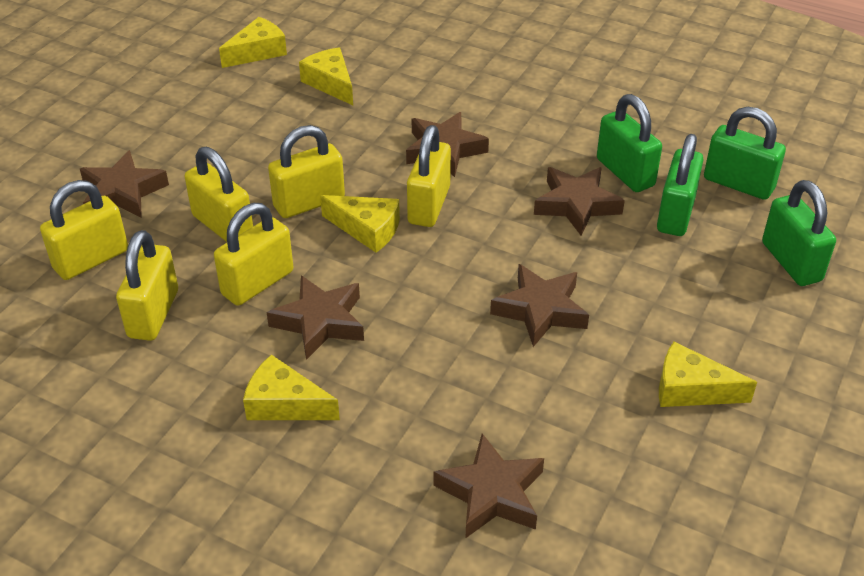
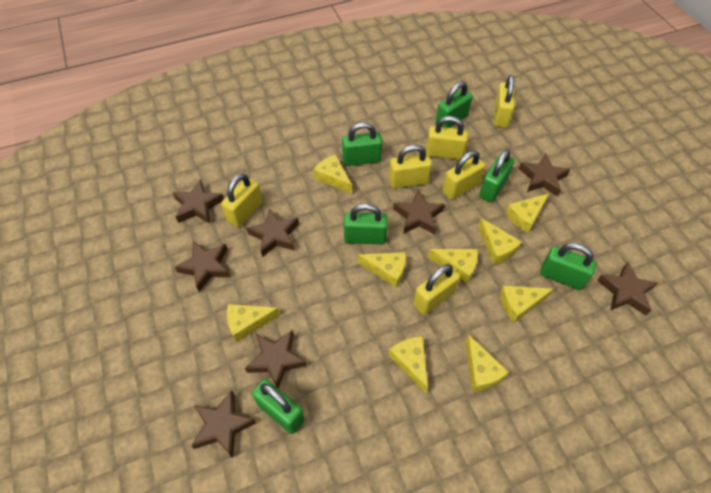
brown star: 6 -> 8
green padlock: 4 -> 6
yellow cheese: 5 -> 9

